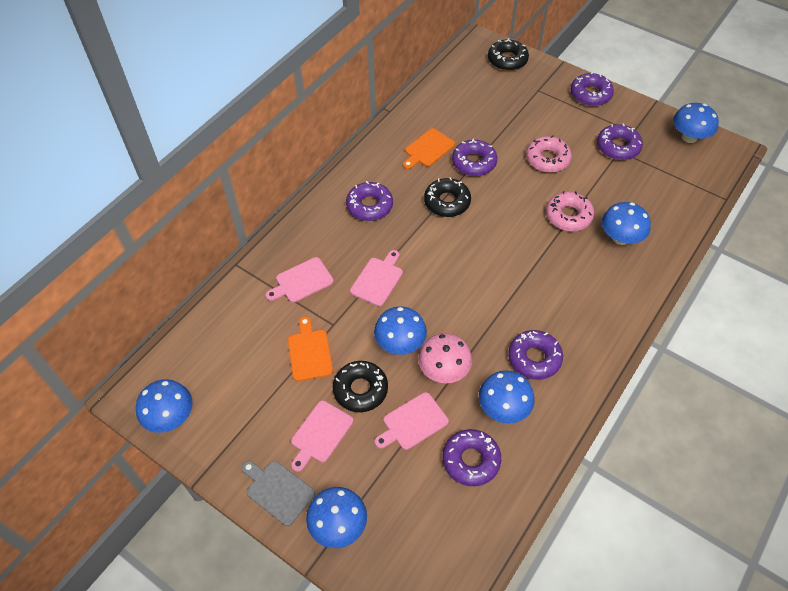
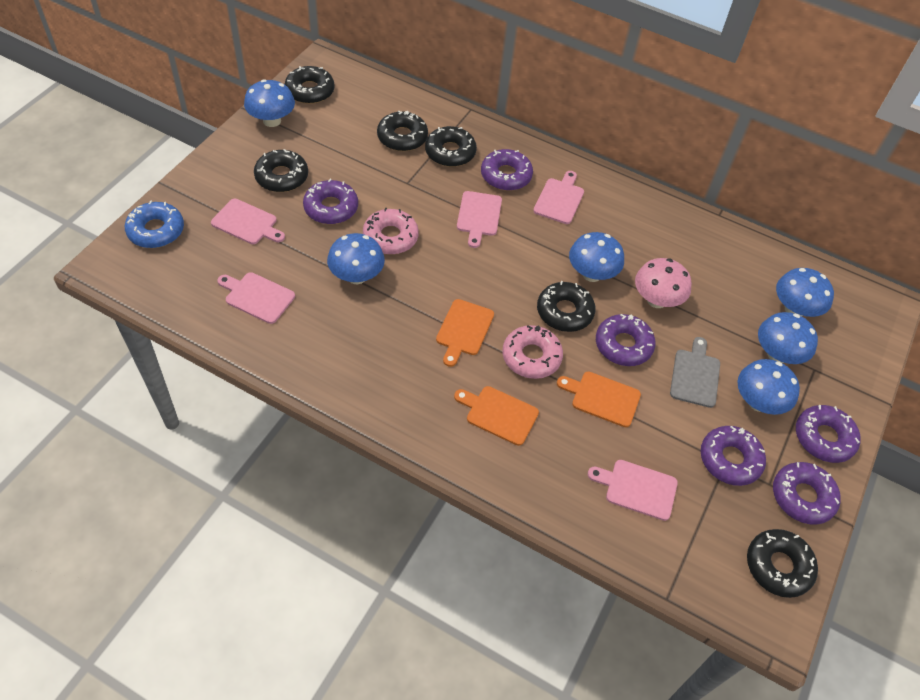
black donut: 3 -> 6
blue donut: 0 -> 1
orange cutting board: 2 -> 3
pink cutting board: 4 -> 5

